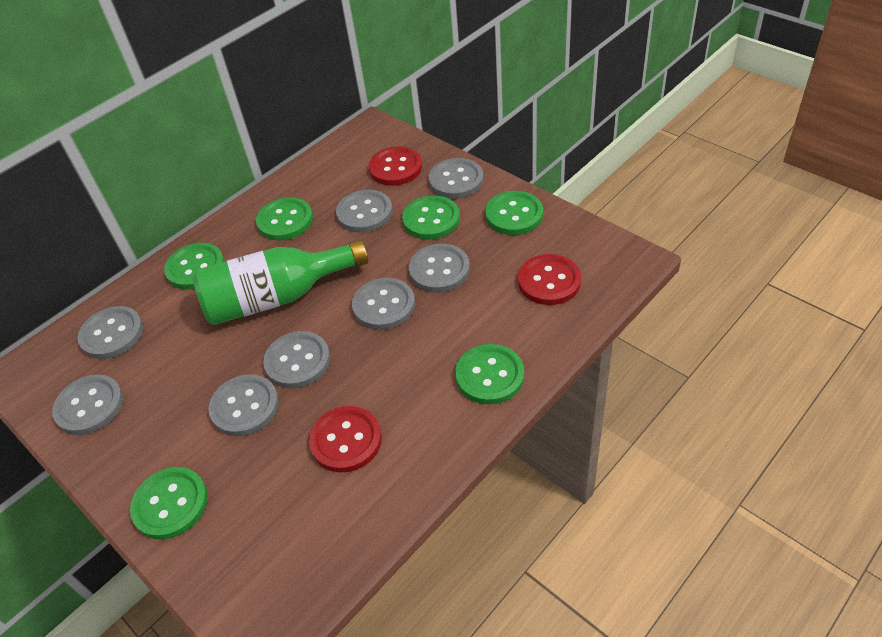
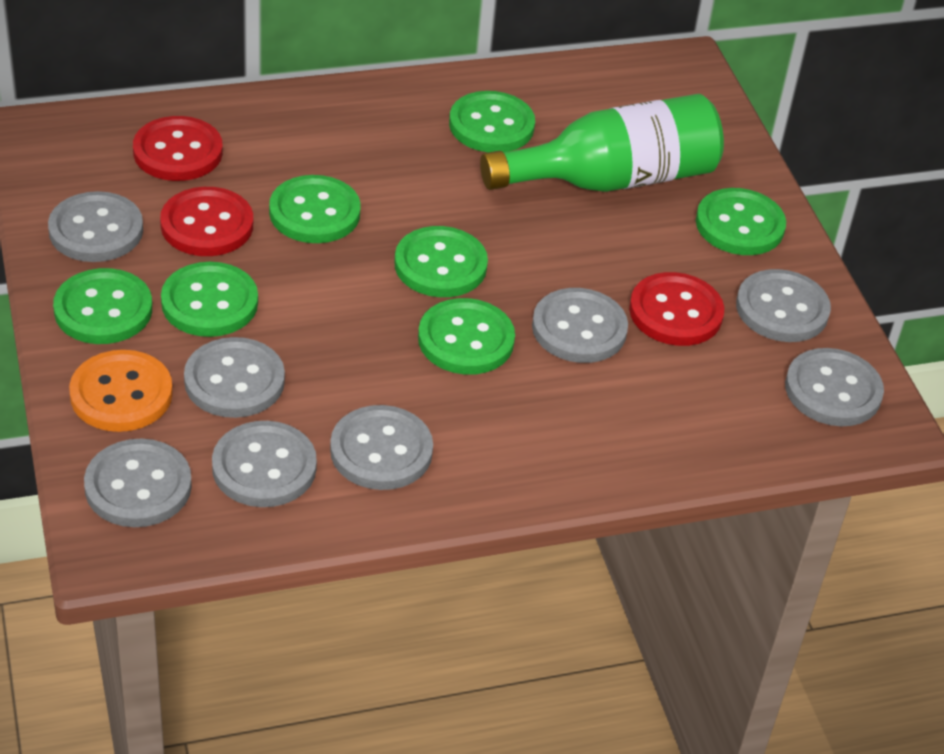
green button: 6 -> 7
orange button: 0 -> 1

